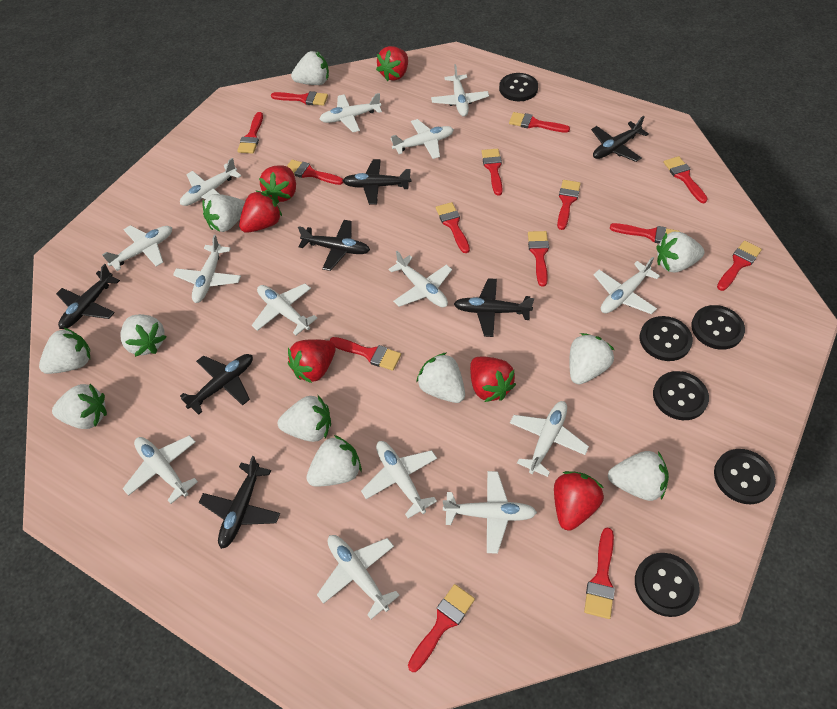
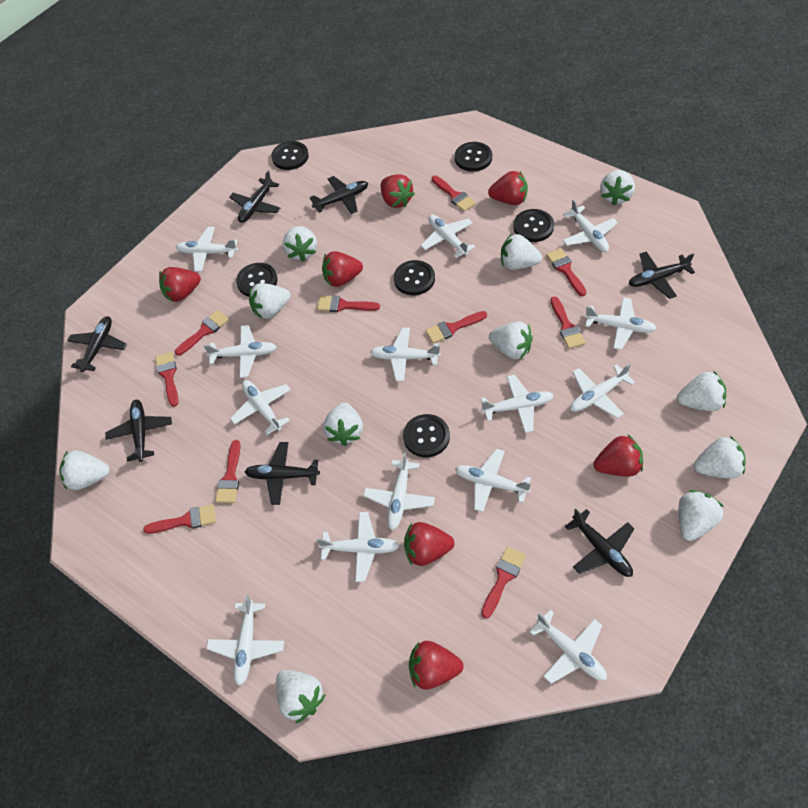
red brush: 14 -> 10
red strawberry: 6 -> 7

